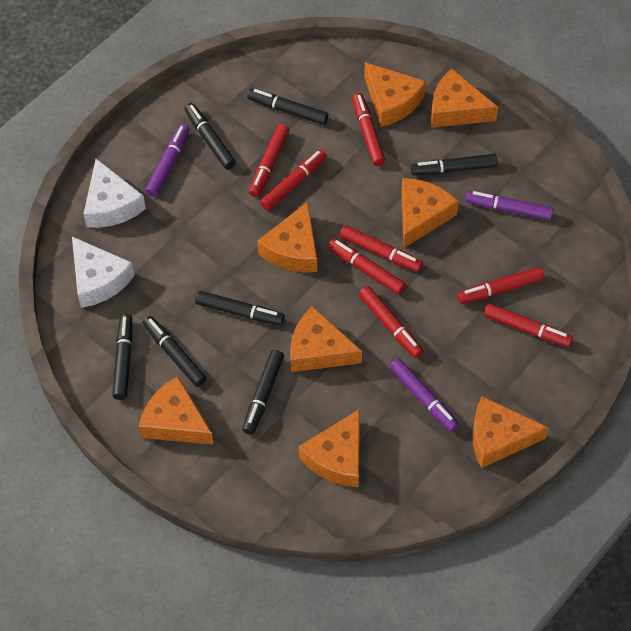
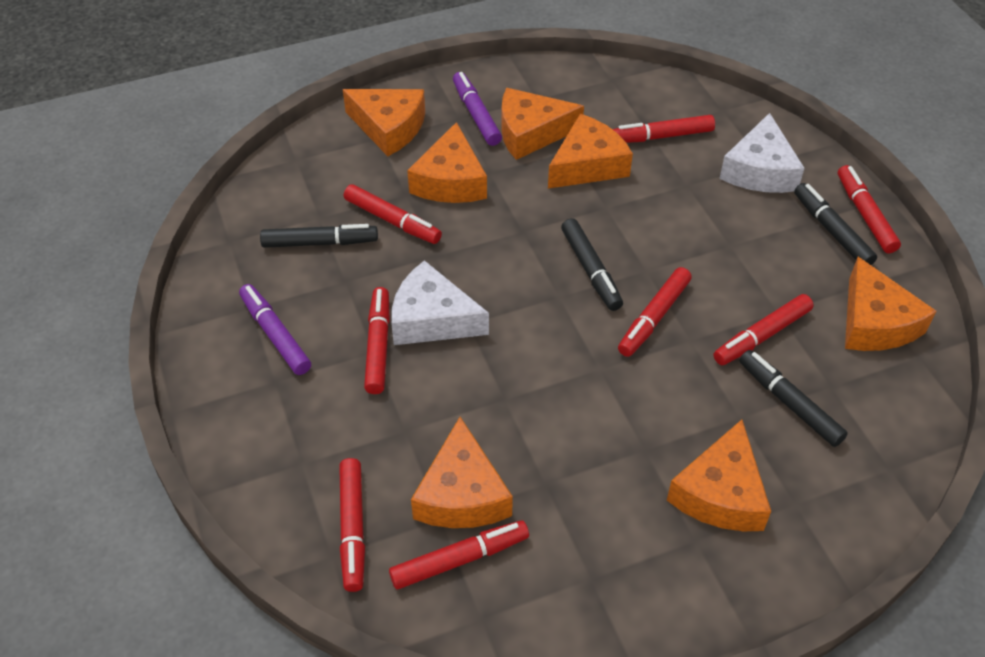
black marker: 7 -> 4
orange cheese: 8 -> 7
purple marker: 3 -> 2

